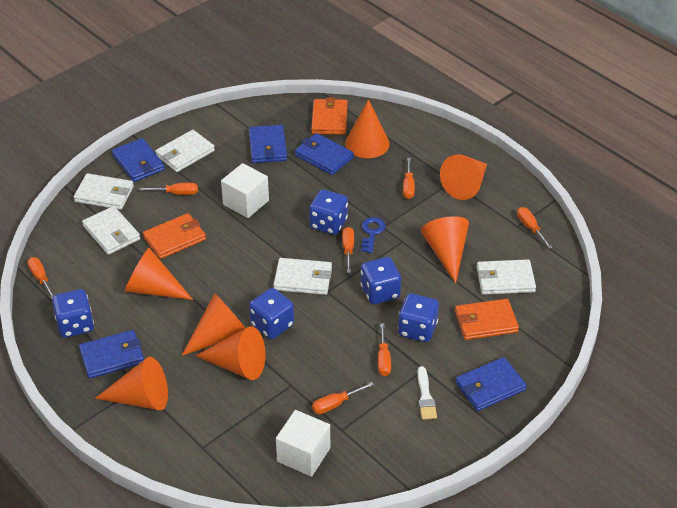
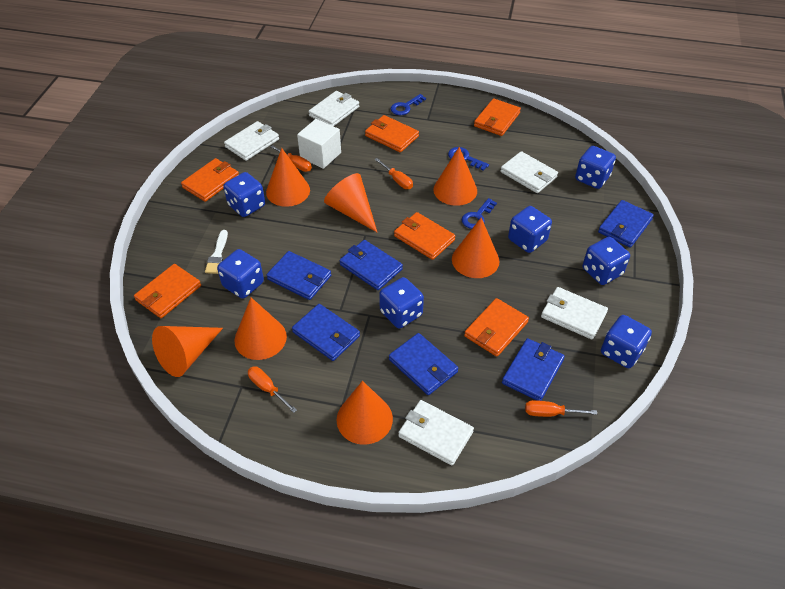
blue dice: 5 -> 7
blue key: 1 -> 3
blue wallet: 5 -> 6
orange screwdriver: 7 -> 4
orange wallet: 3 -> 6
white cube: 2 -> 1

